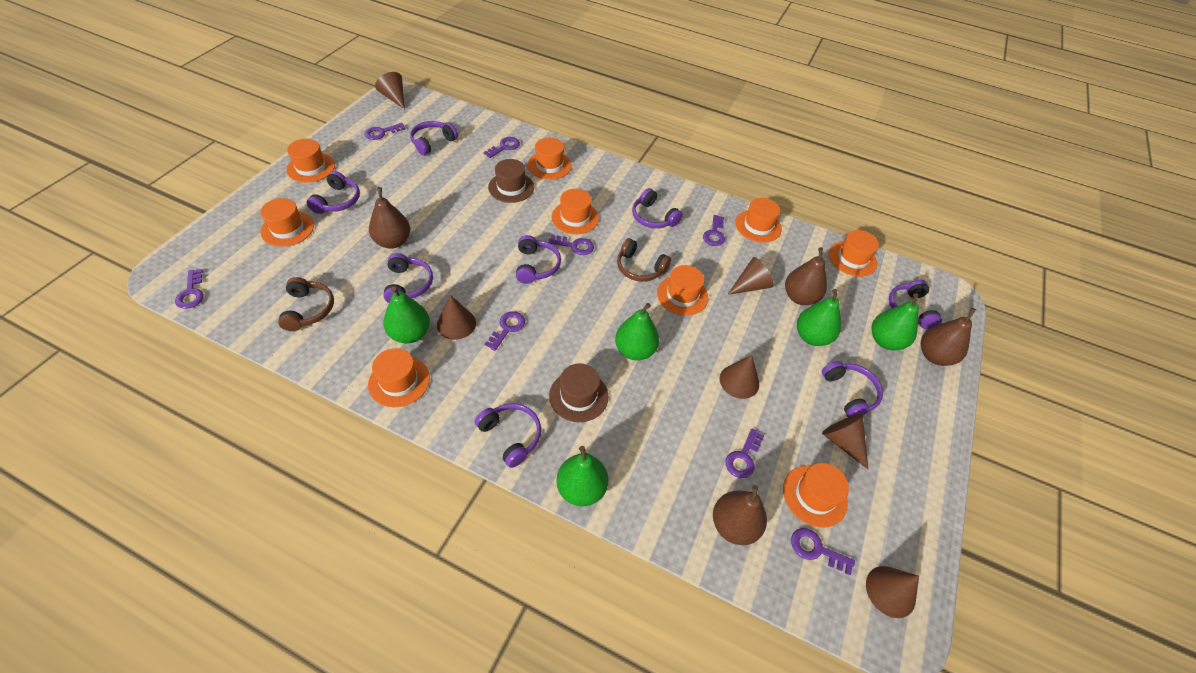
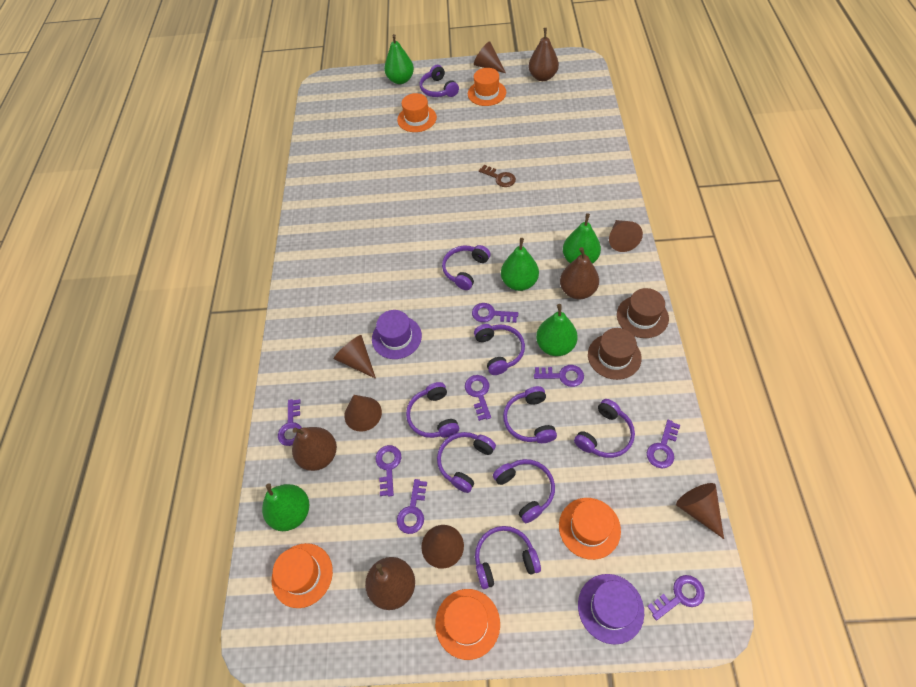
brown headphones: 2 -> 0
brown key: 0 -> 1
orange hat: 9 -> 5
purple hat: 0 -> 2
purple headphones: 8 -> 9

